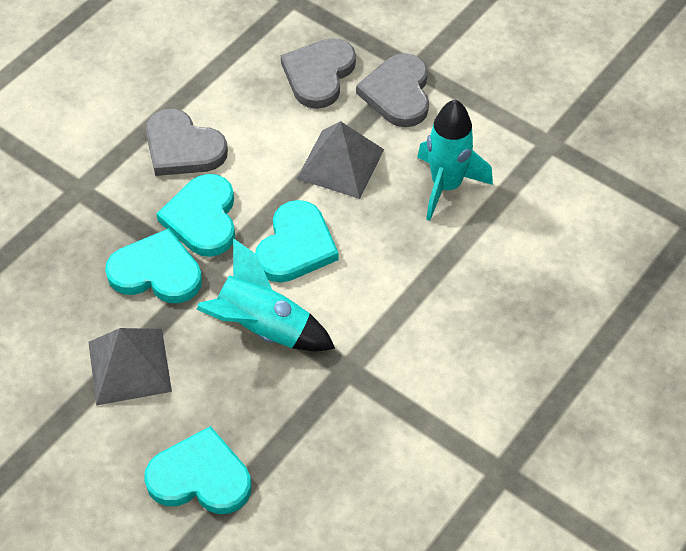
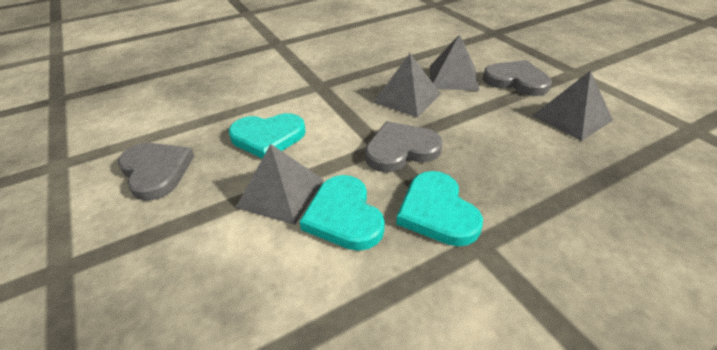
grey pyramid: 2 -> 4
turquoise heart: 4 -> 3
turquoise rocket: 2 -> 0

